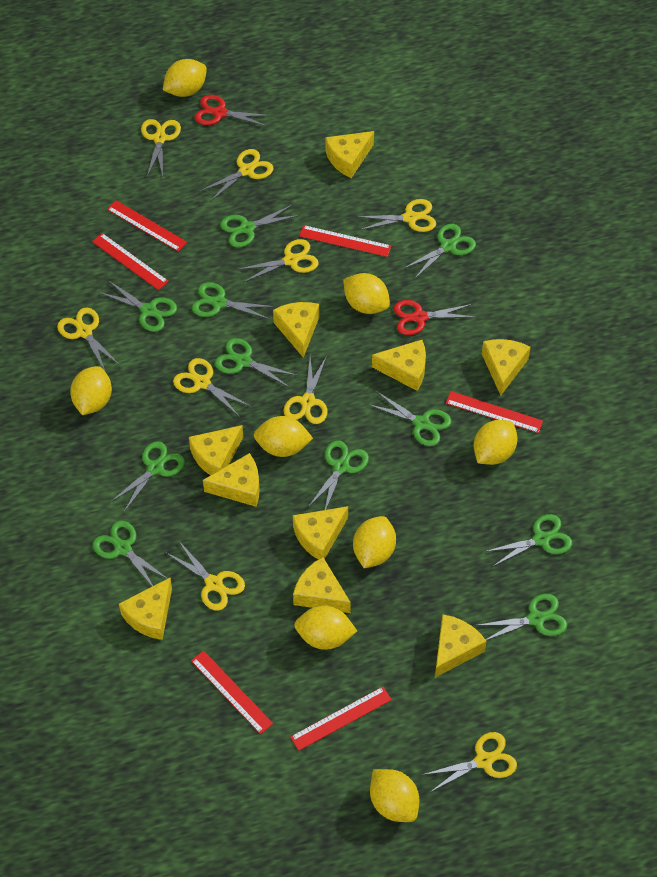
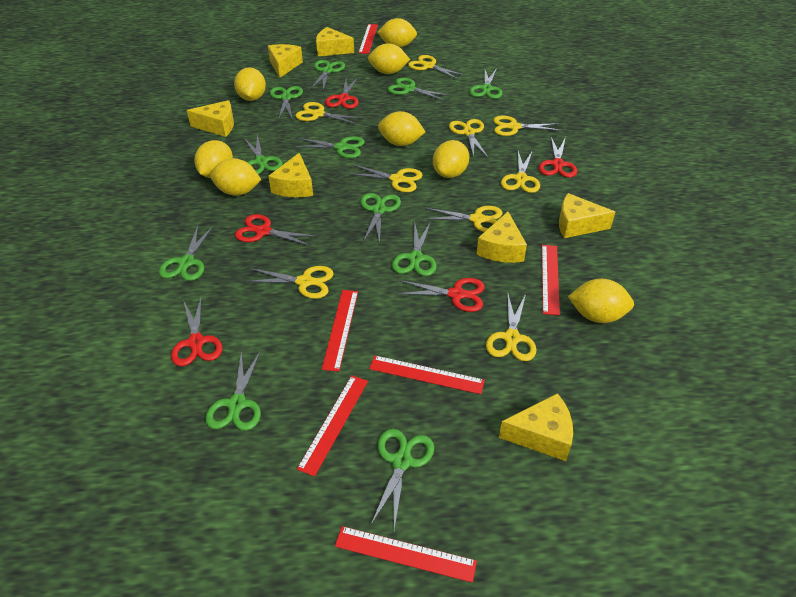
red scissors: 2 -> 5
yellow cheese: 10 -> 7

